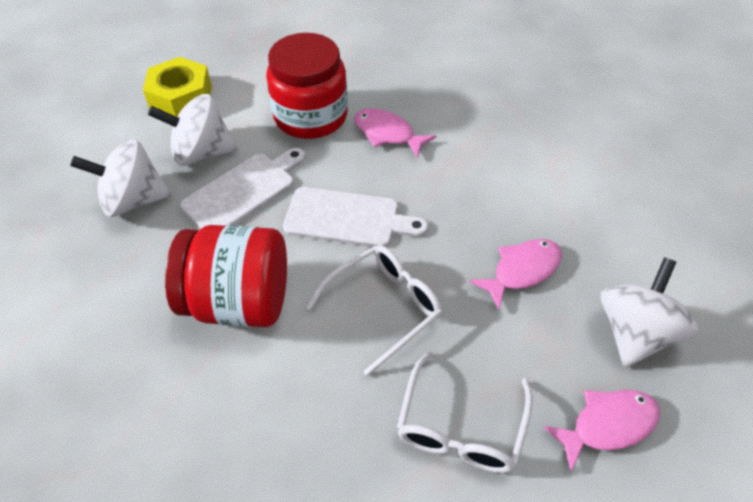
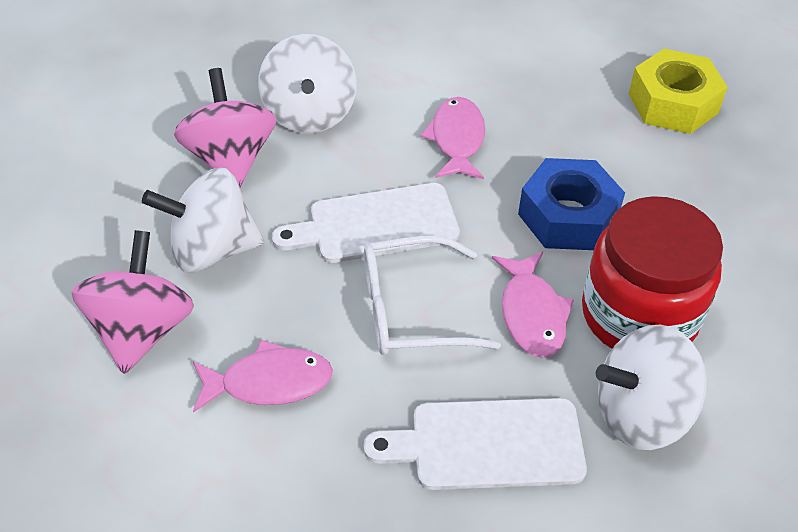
blue nut: 0 -> 1
pink spinning top: 0 -> 2
red jar: 2 -> 1
white glasses: 2 -> 1

